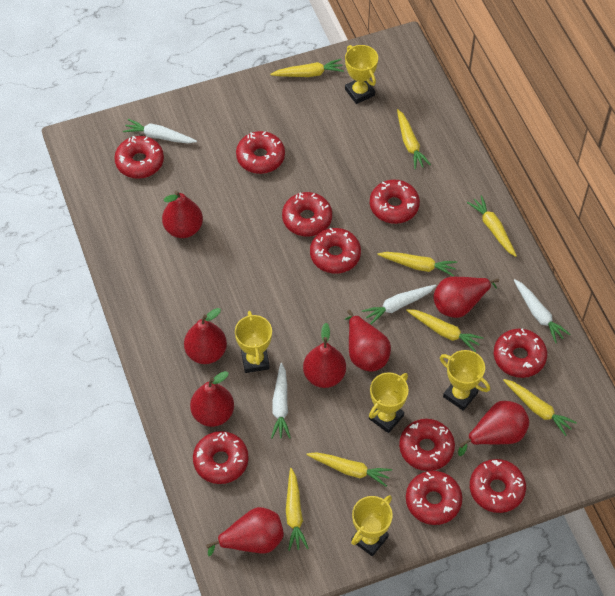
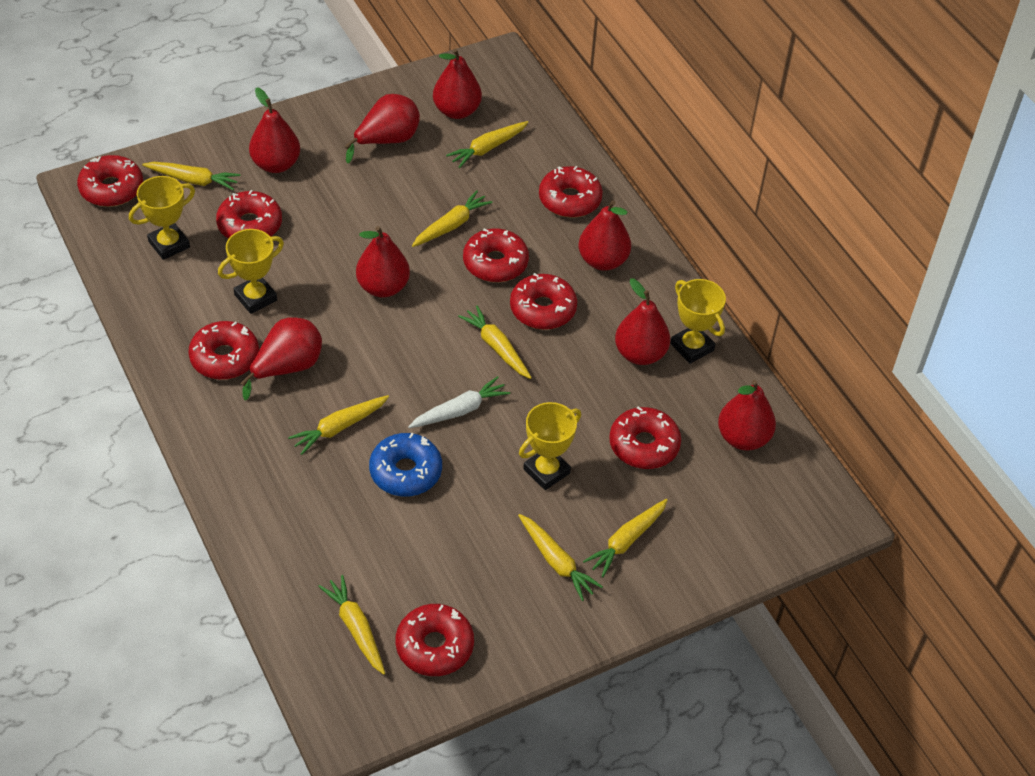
blue donut: 0 -> 1
red donut: 10 -> 8
white carrot: 4 -> 1
yellow trophy: 5 -> 4

